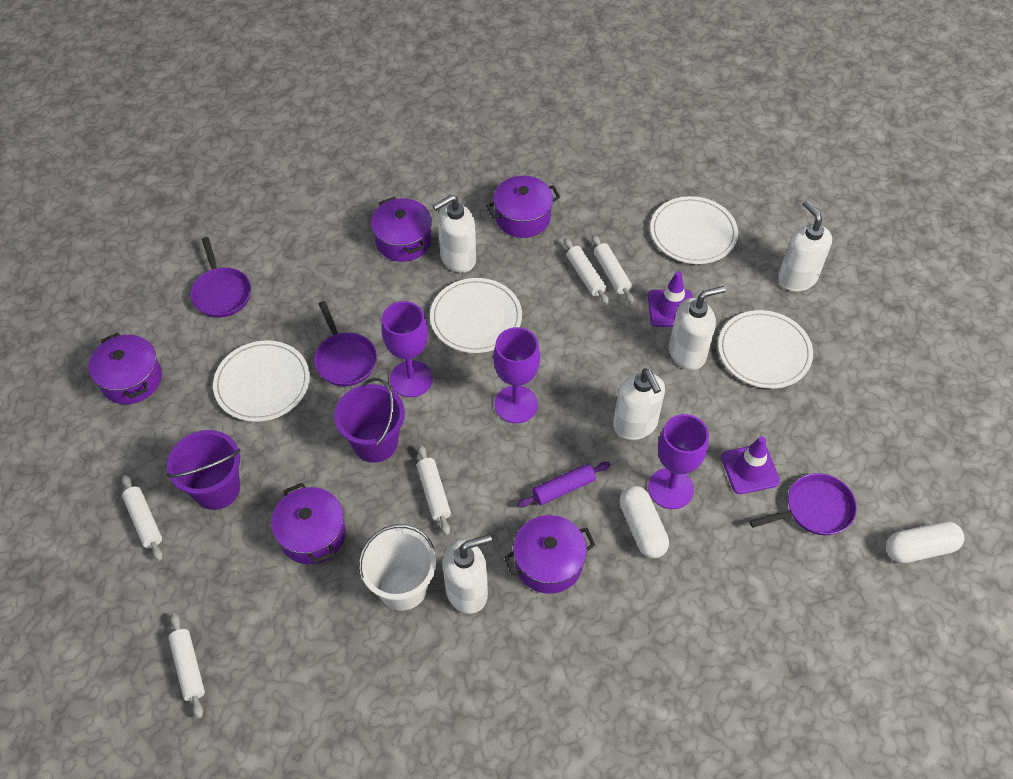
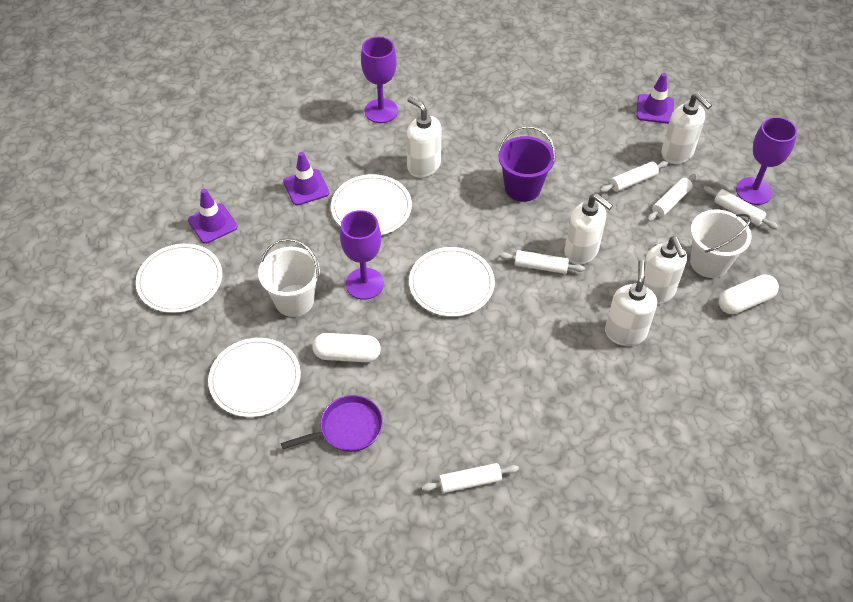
purple bucket: 2 -> 1
purple pan: 3 -> 1
purple pot: 5 -> 0
purple rolling pin: 1 -> 0
purple traffic cone: 2 -> 3
white bucket: 1 -> 2

